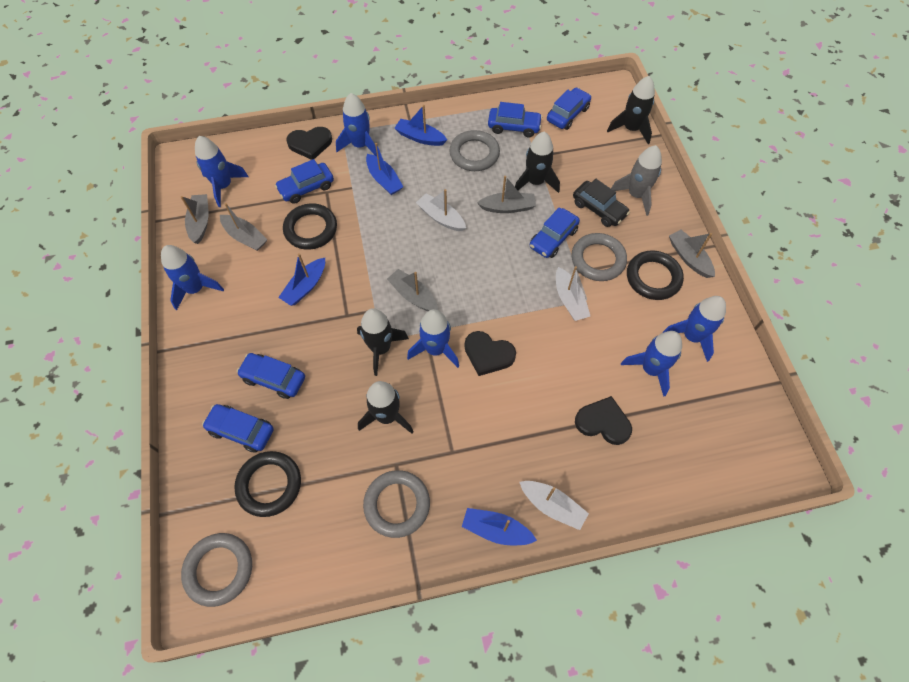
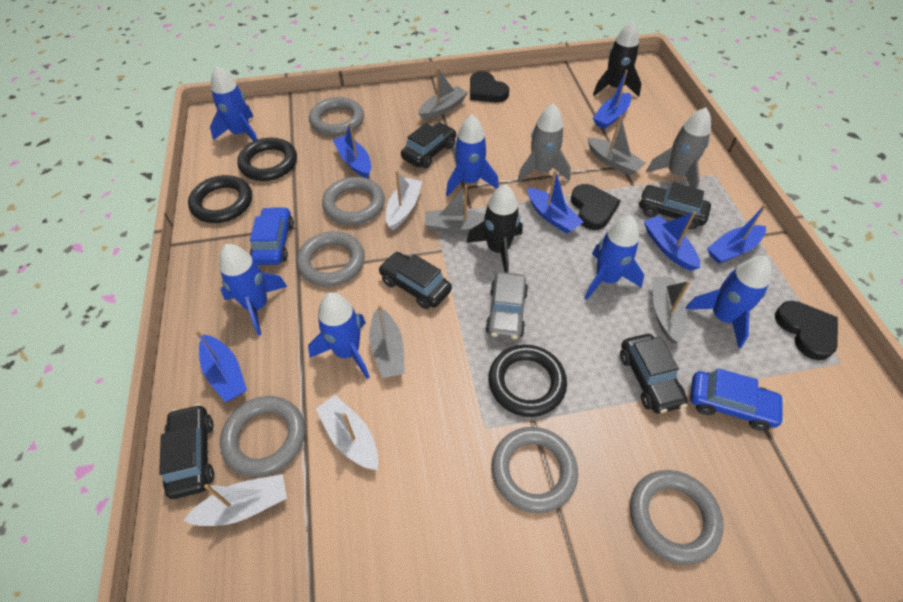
black car: 1 -> 5
black rocket: 4 -> 2
blue boat: 4 -> 6
blue car: 6 -> 2
grey car: 0 -> 1
grey ring: 4 -> 6
grey rocket: 1 -> 2

